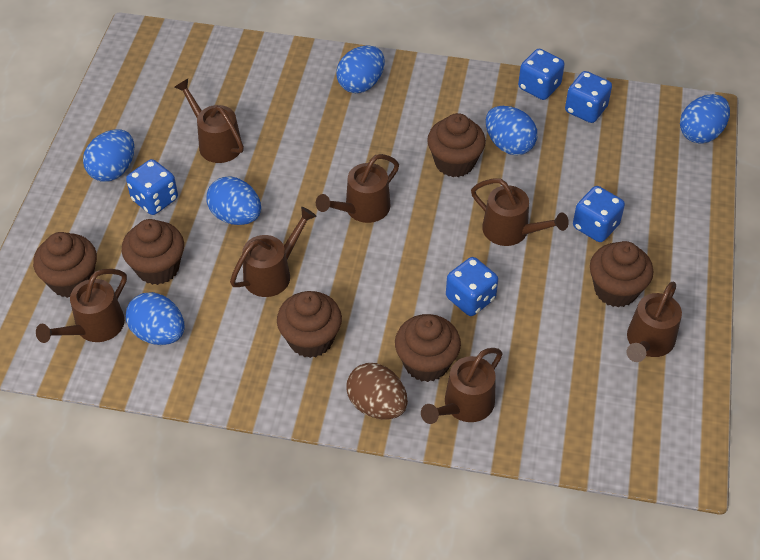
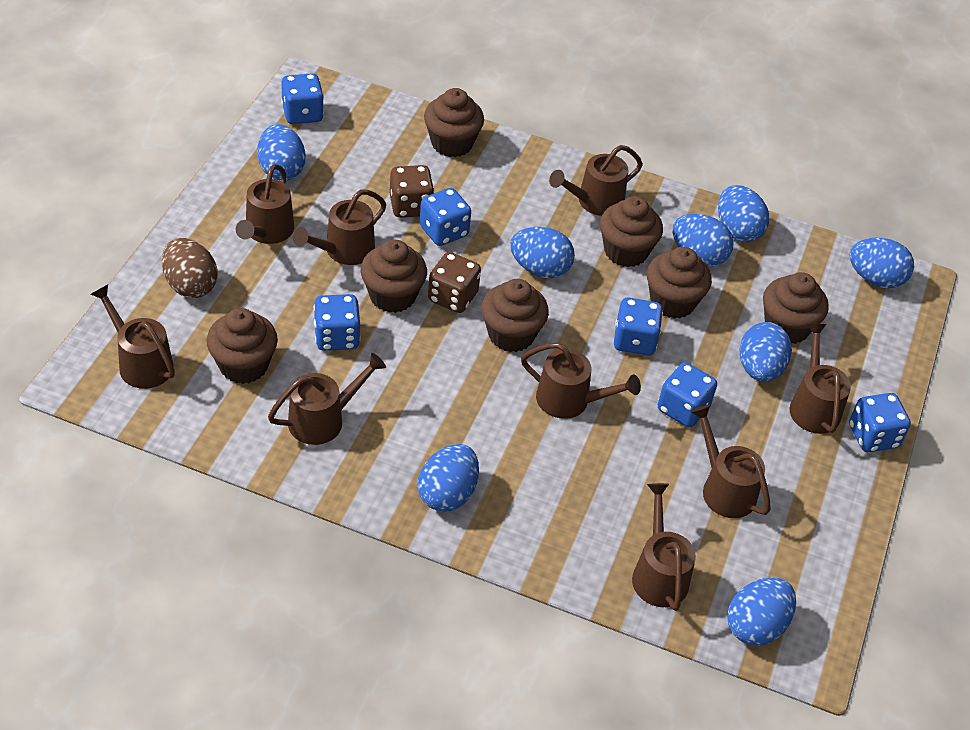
blue dice: 5 -> 6
blue egg: 6 -> 8
brown cupcake: 6 -> 7
brown dice: 0 -> 2
brown watering can: 7 -> 9

